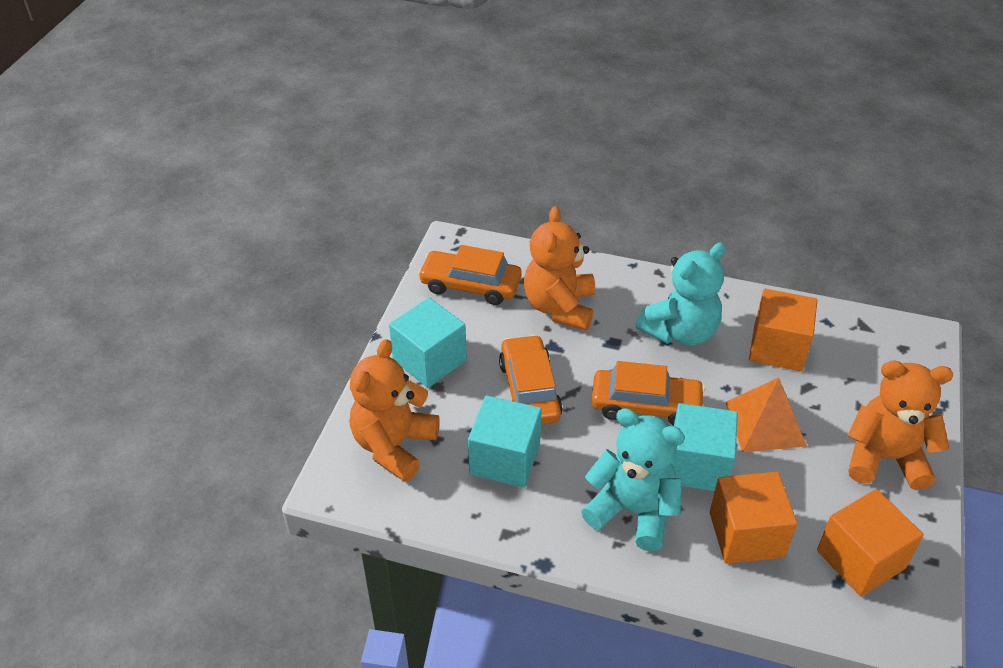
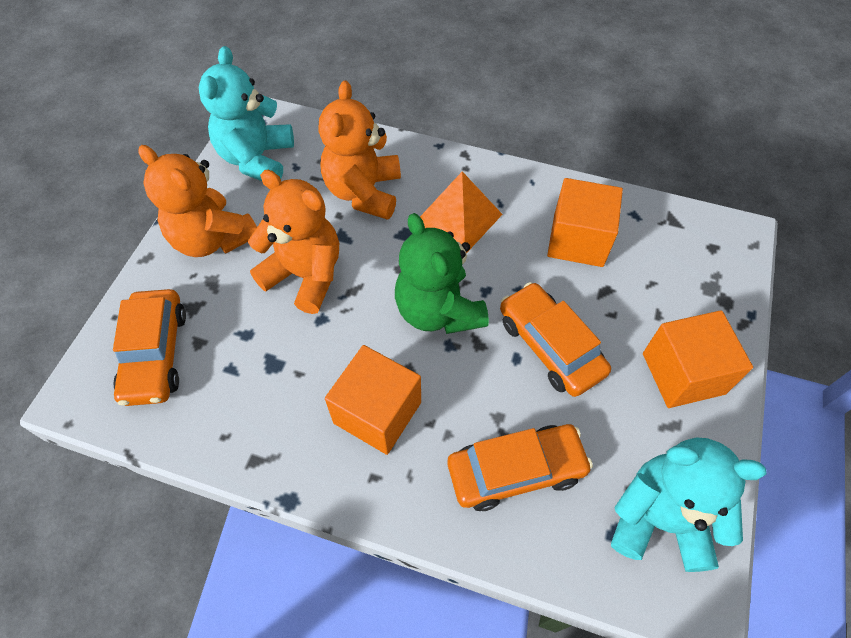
green teddy bear: 0 -> 1
turquoise cube: 3 -> 0

